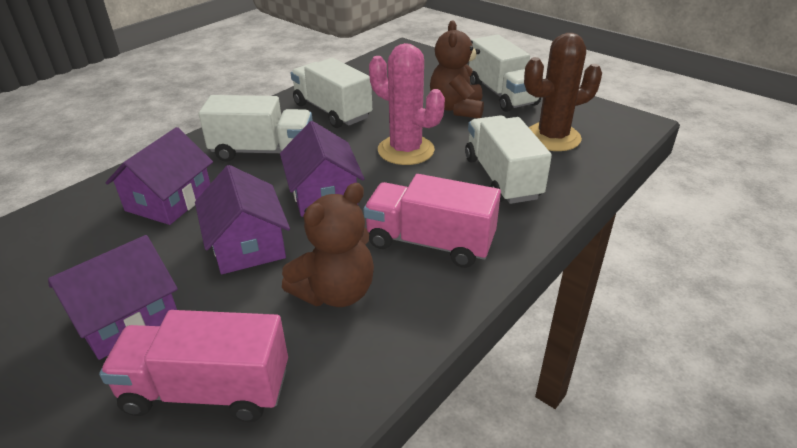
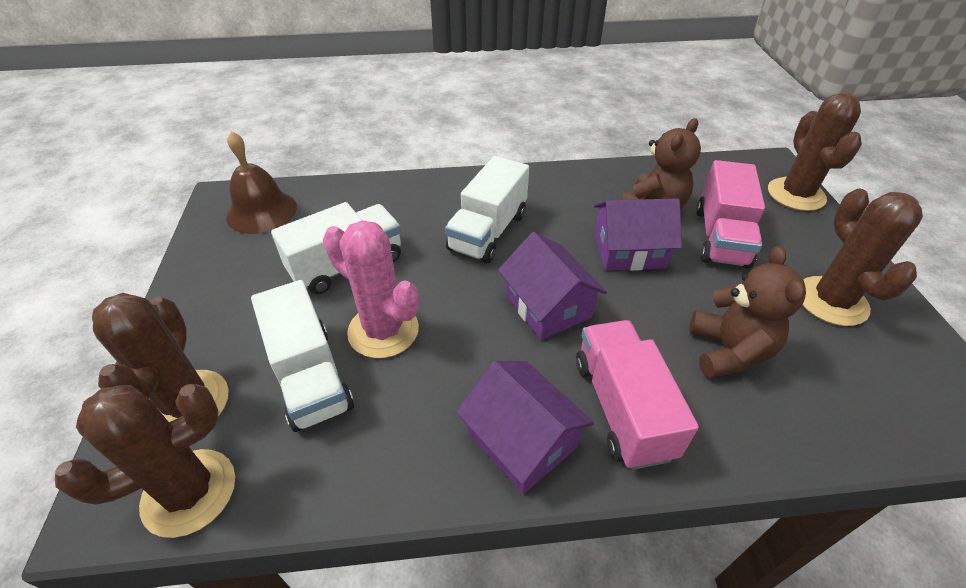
brown bell: 0 -> 1
brown cactus: 1 -> 4
purple house: 4 -> 3
white truck: 4 -> 3

